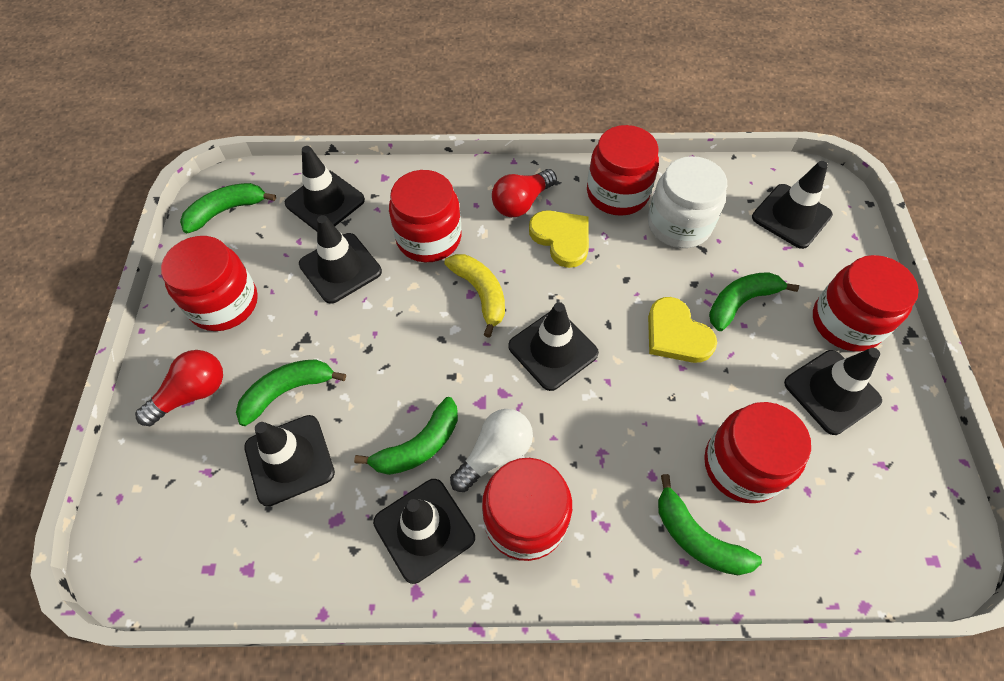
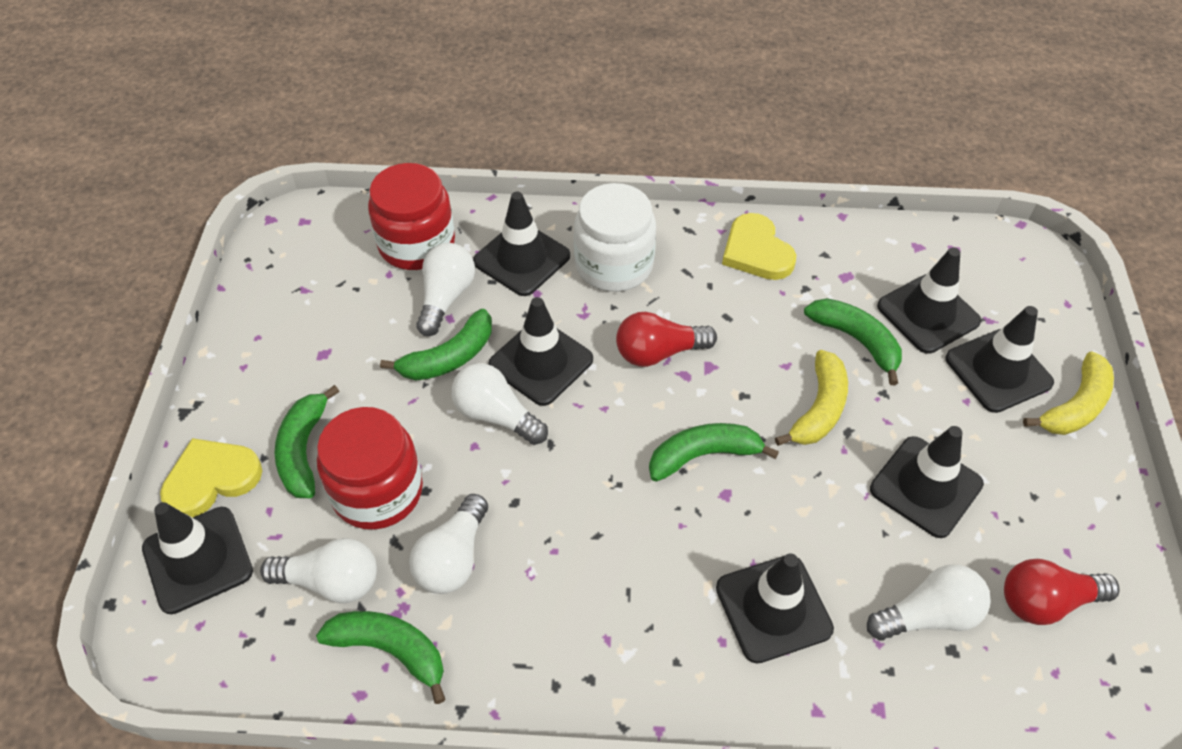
red jar: 6 -> 2
white light bulb: 1 -> 5
yellow banana: 1 -> 2

